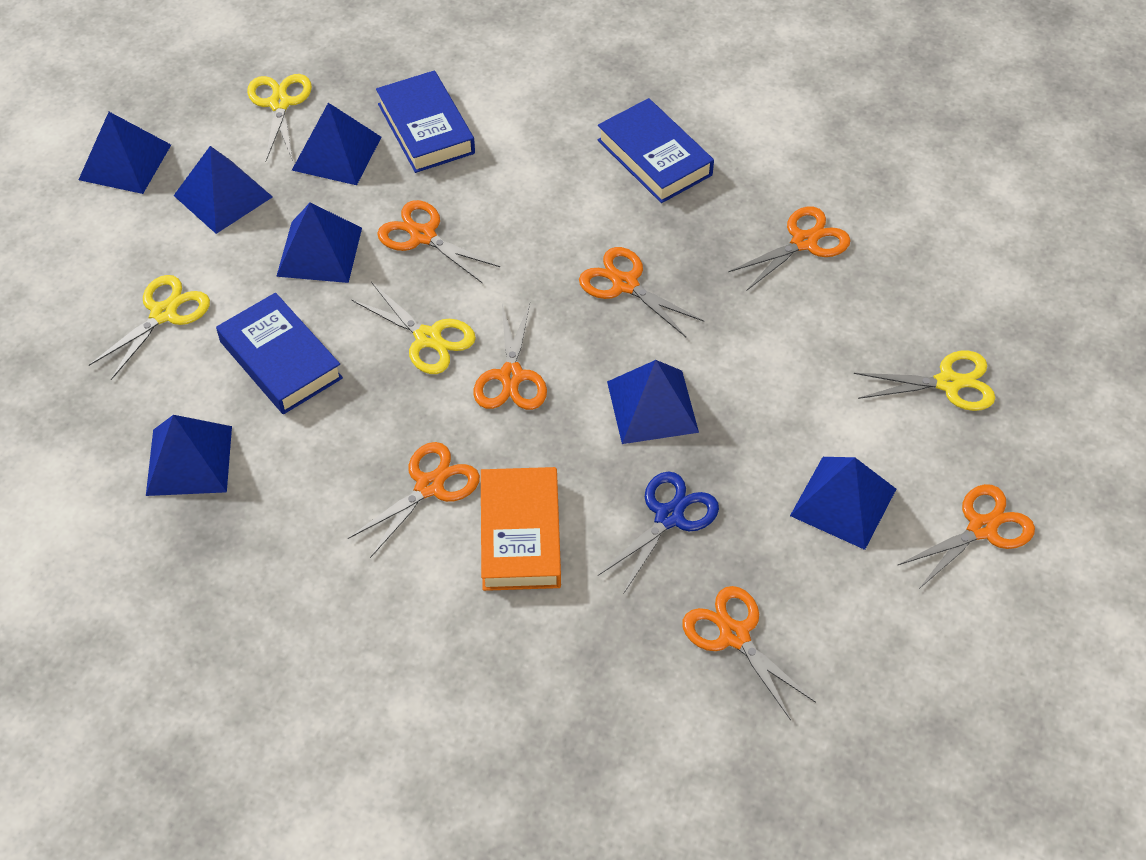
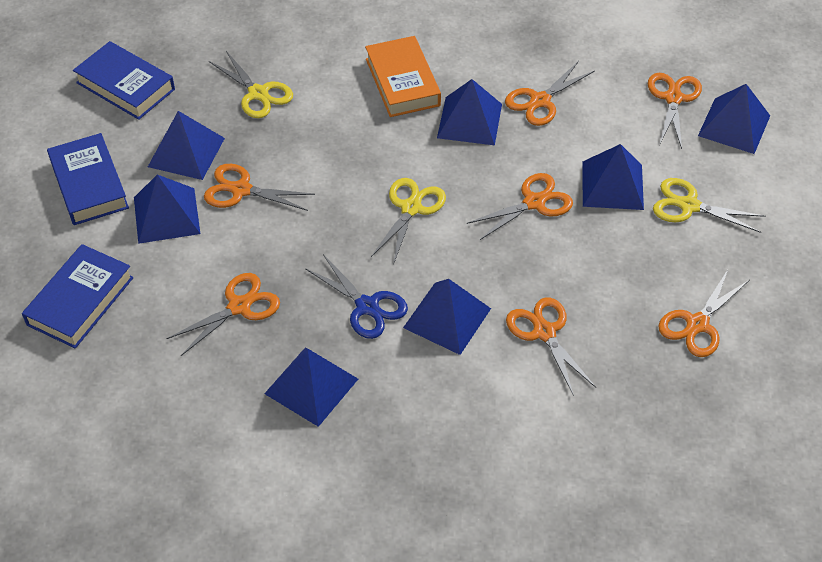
yellow scissors: 4 -> 3

